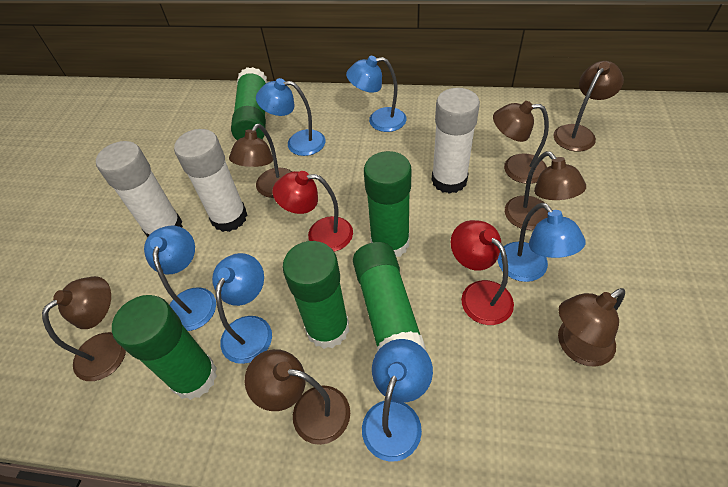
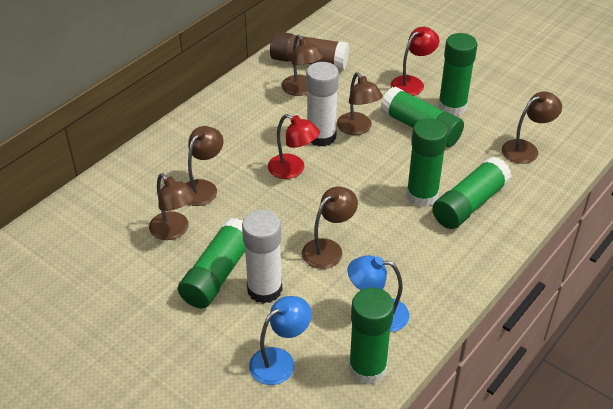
blue lamp: 6 -> 2
brown glue stick: 0 -> 1
brown lamp: 7 -> 6
green glue stick: 5 -> 6
white glue stick: 3 -> 2

